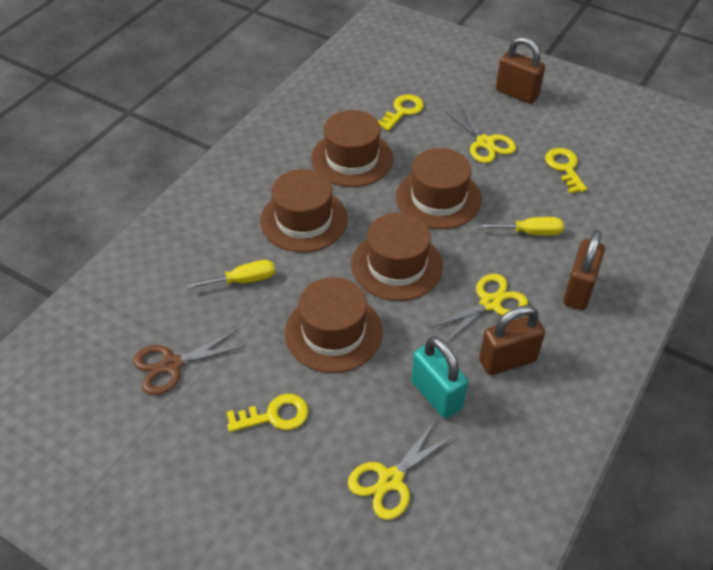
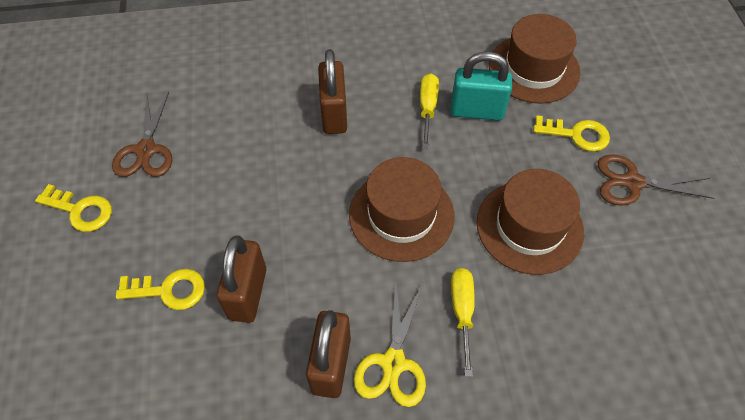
brown hat: 5 -> 3
brown scissors: 1 -> 2
yellow scissors: 3 -> 1

